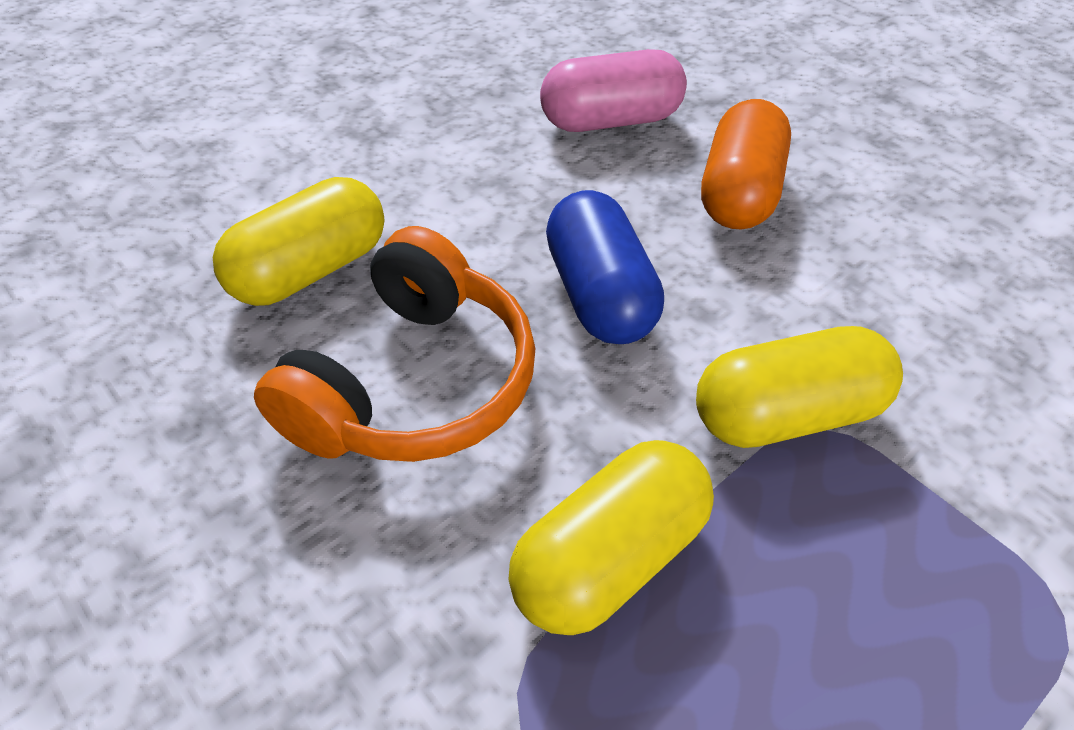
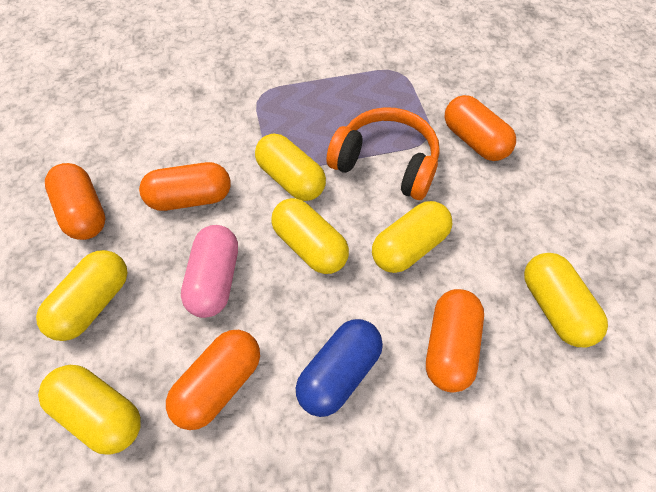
orange capsule: 1 -> 5
yellow capsule: 3 -> 6

